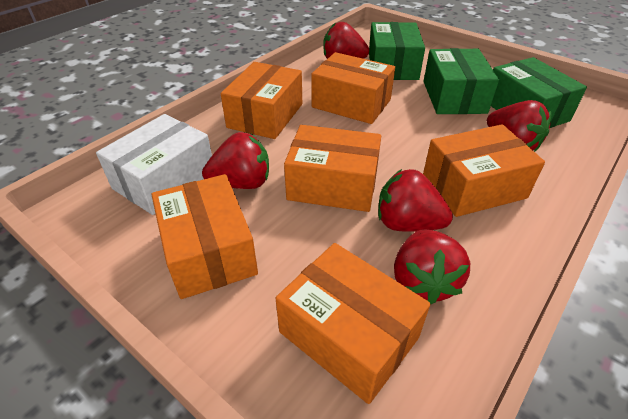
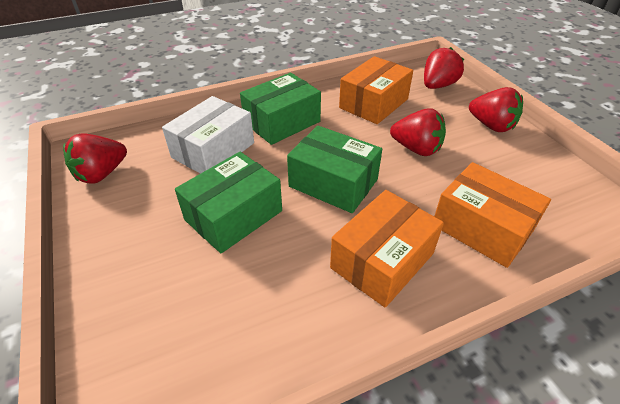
orange box: 6 -> 3
red strawberry: 5 -> 4

